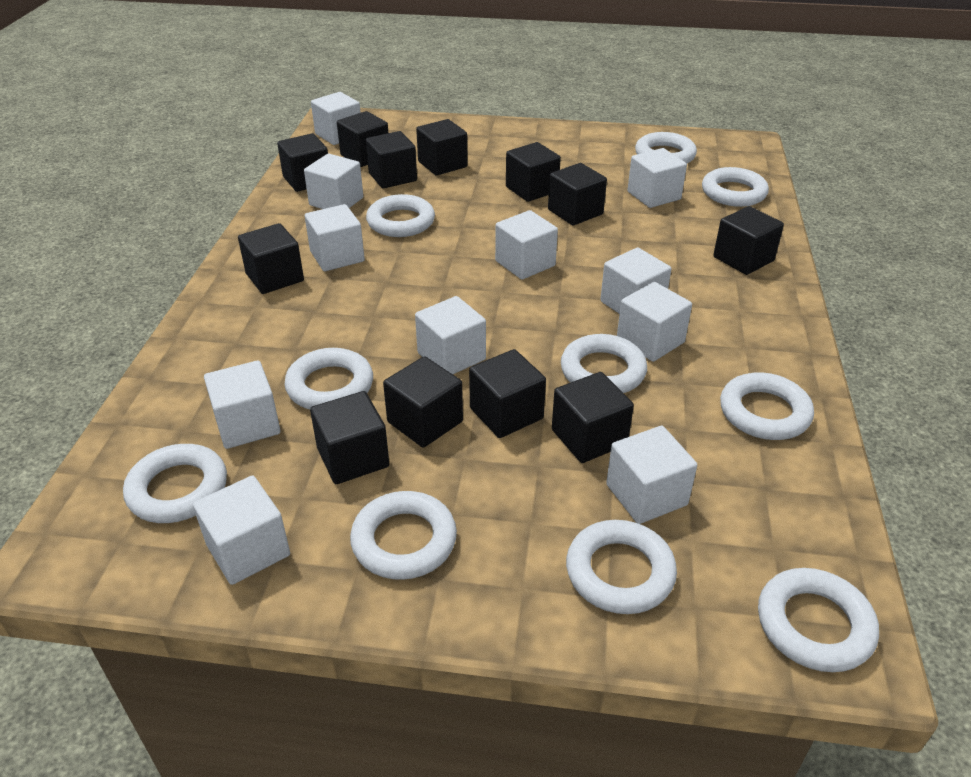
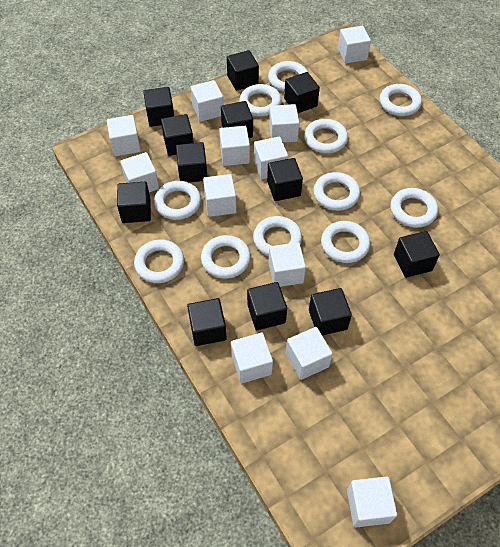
white cube: 11 -> 12
white ring: 10 -> 11

